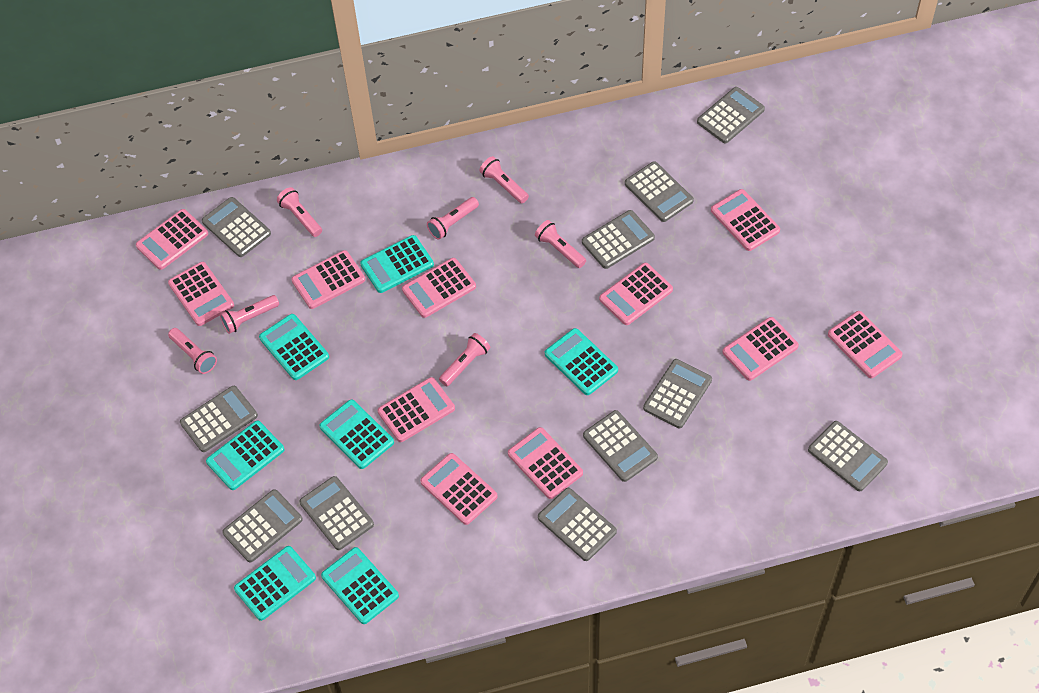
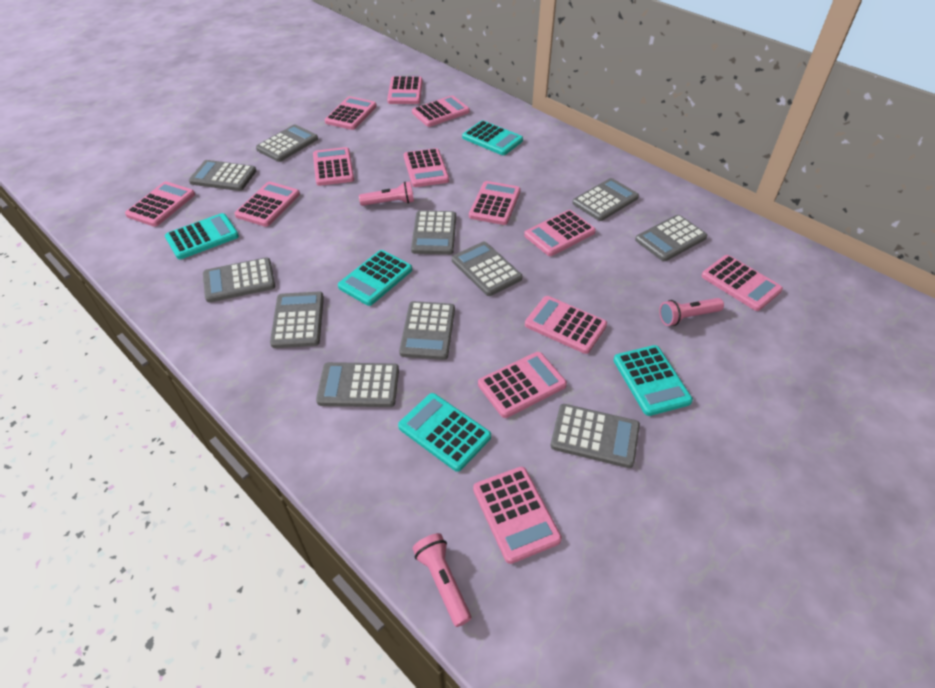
pink calculator: 11 -> 13
pink flashlight: 7 -> 3
turquoise calculator: 7 -> 5

